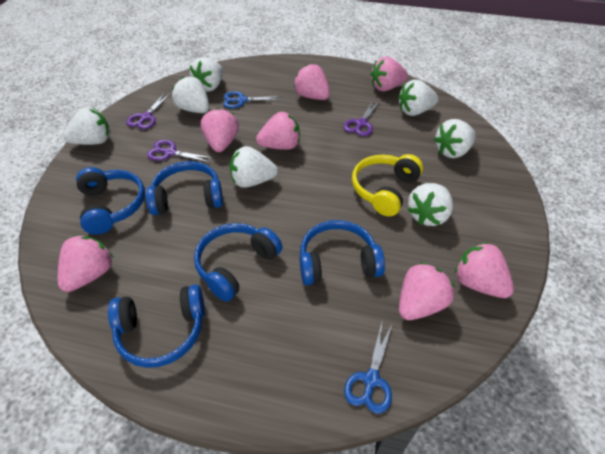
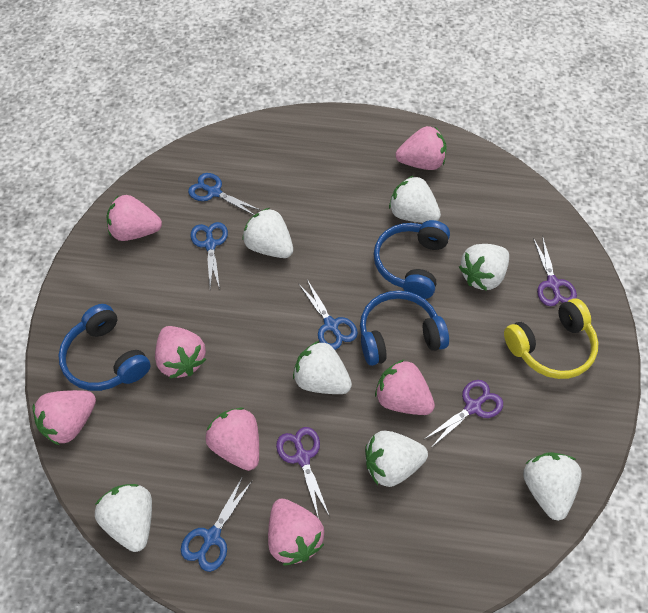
blue headphones: 5 -> 3
blue scissors: 2 -> 4

